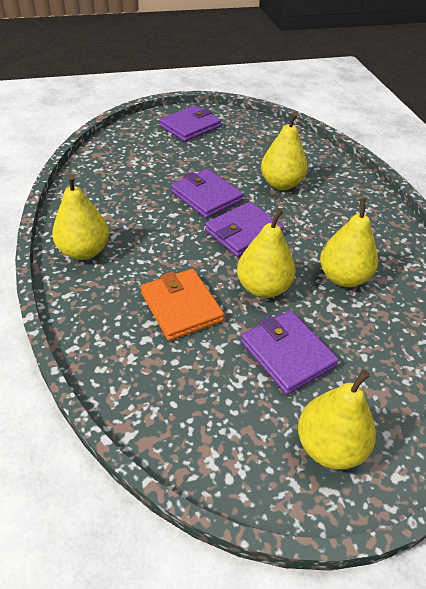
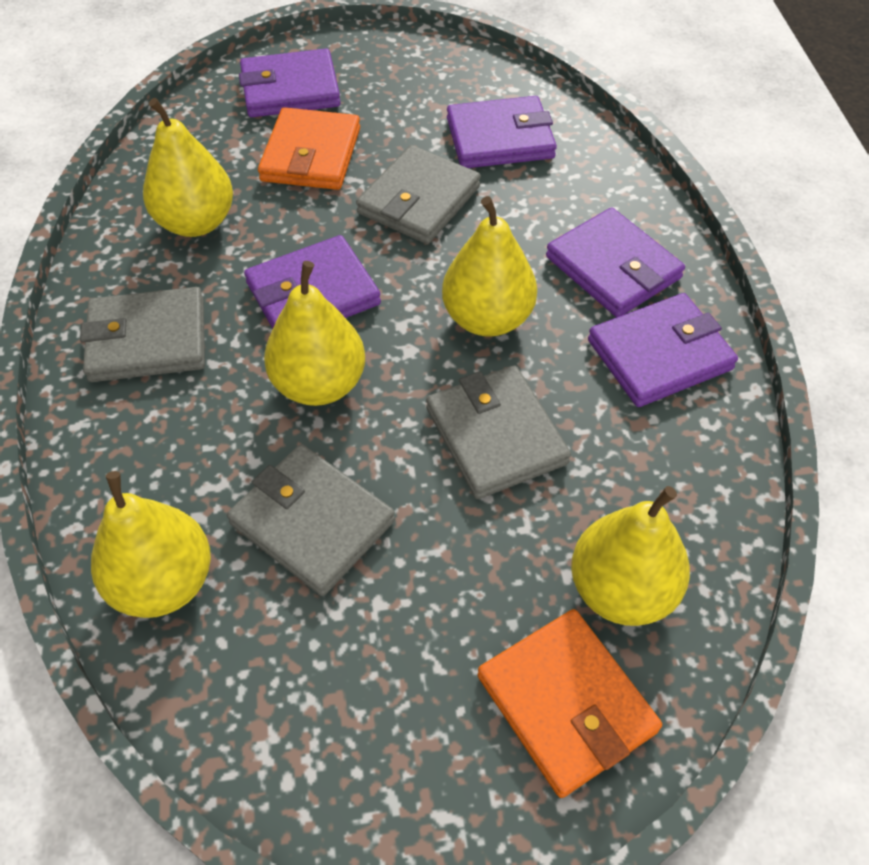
grey wallet: 0 -> 4
orange wallet: 1 -> 2
purple wallet: 4 -> 5

